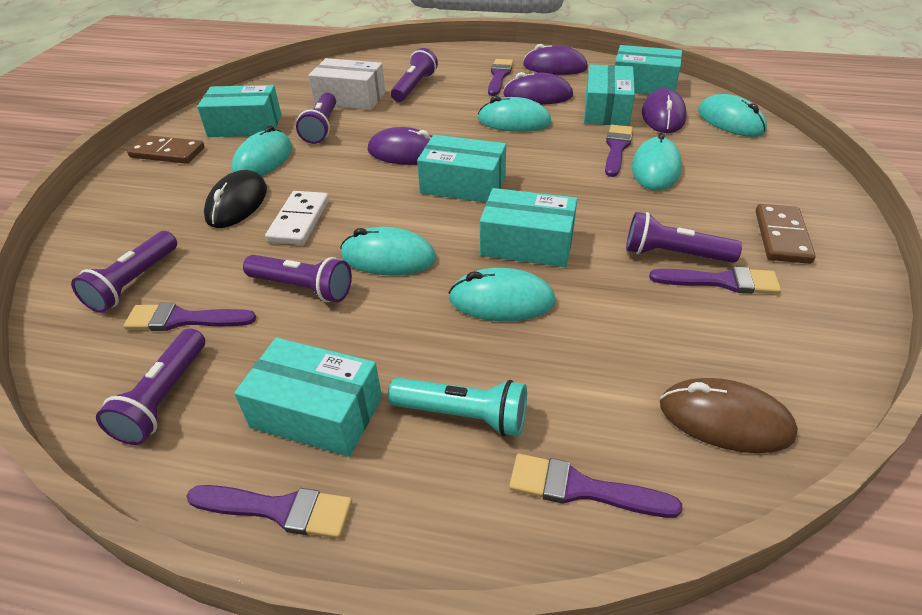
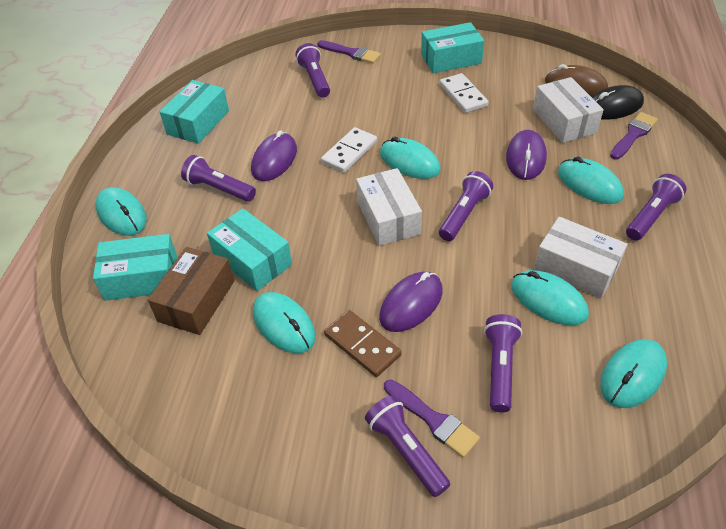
brown box: 0 -> 1
brown domino: 2 -> 1
purple brush: 6 -> 3
purple mouse: 4 -> 3
turquoise box: 6 -> 4
turquoise flashlight: 1 -> 0
white box: 1 -> 3
white domino: 1 -> 2

